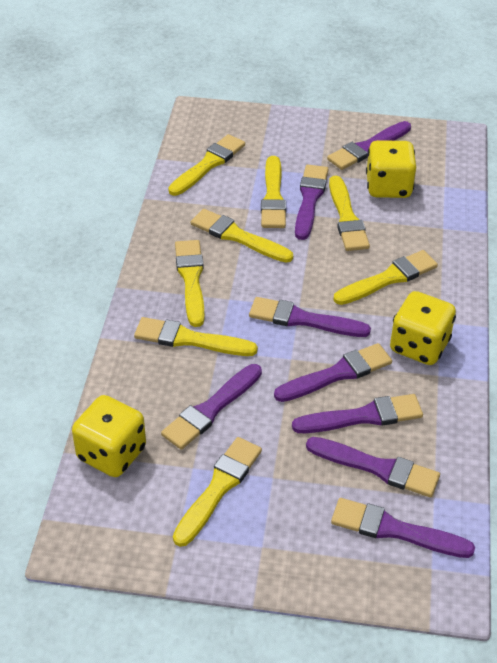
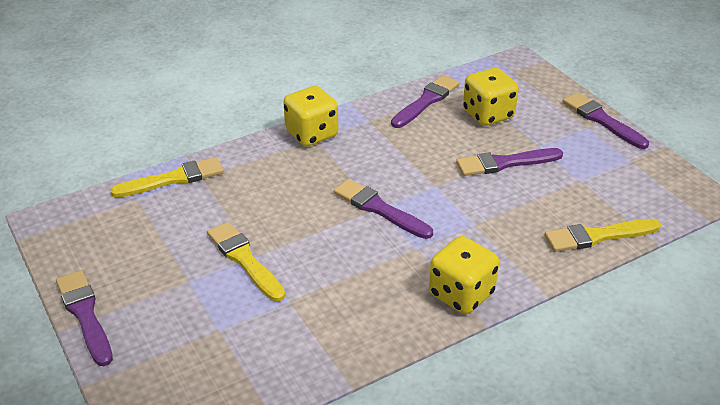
purple brush: 8 -> 5
yellow brush: 8 -> 3

